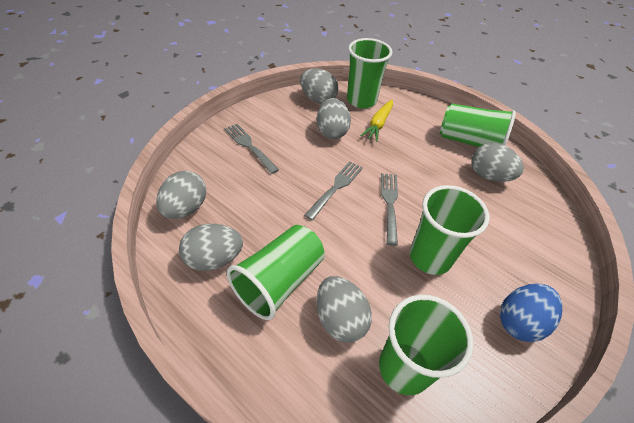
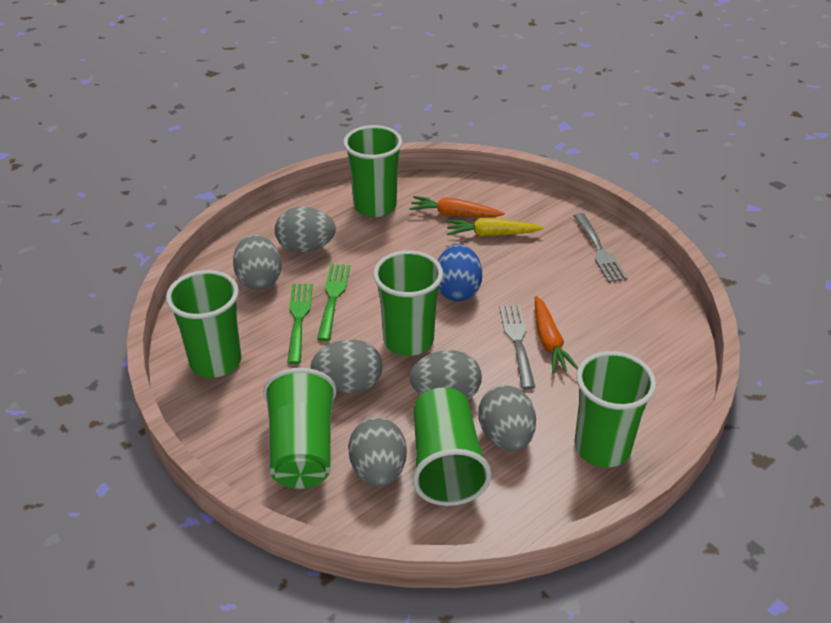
green cup: 5 -> 6
green fork: 0 -> 2
grey fork: 3 -> 2
orange carrot: 0 -> 2

